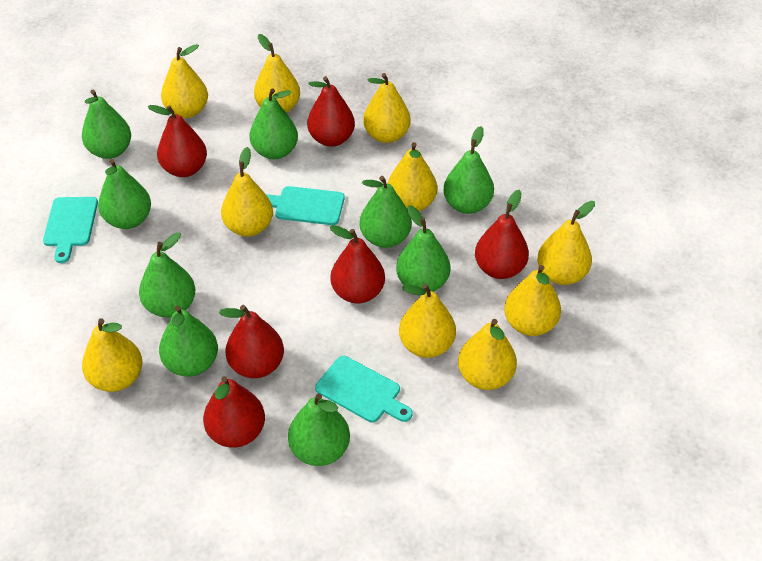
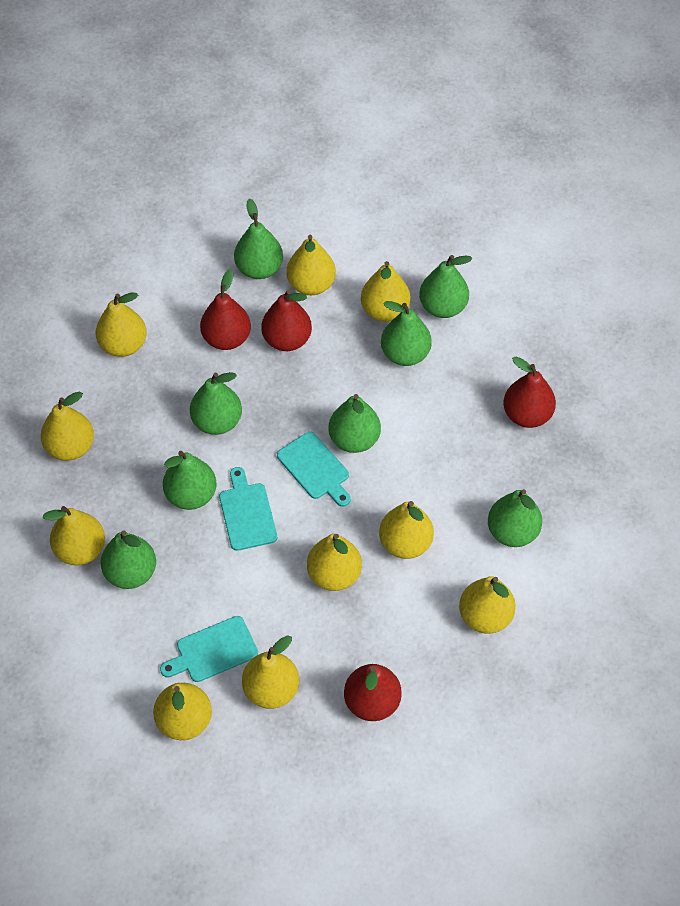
green pear: 9 -> 8
red pear: 6 -> 4

